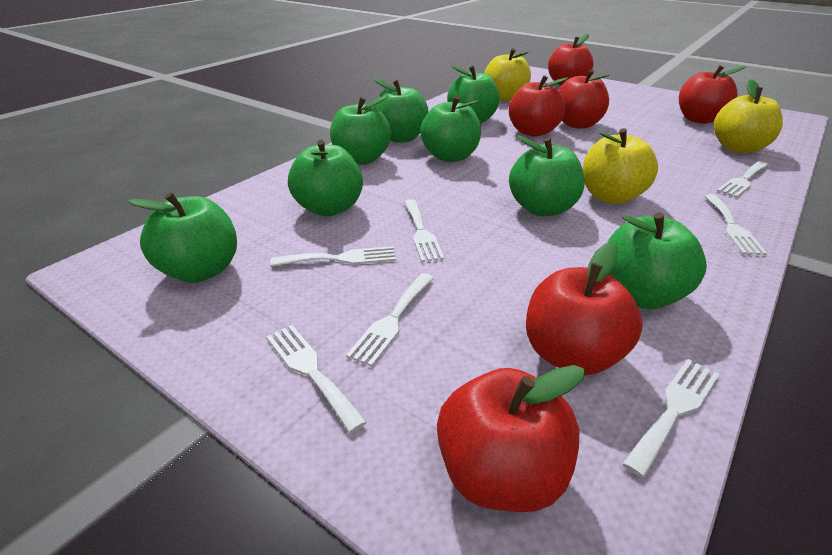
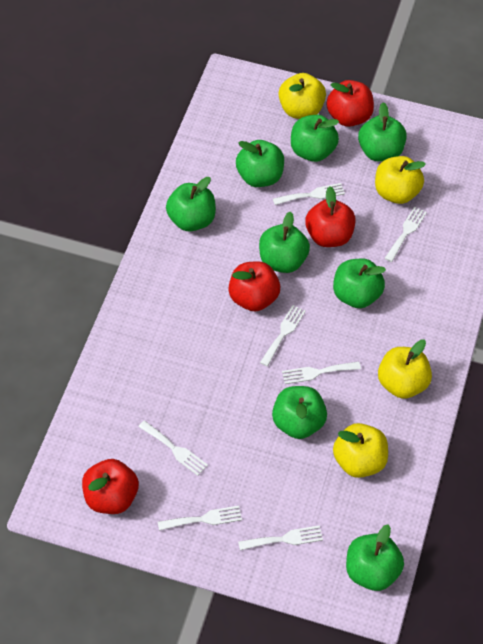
red apple: 6 -> 4
yellow apple: 3 -> 4

